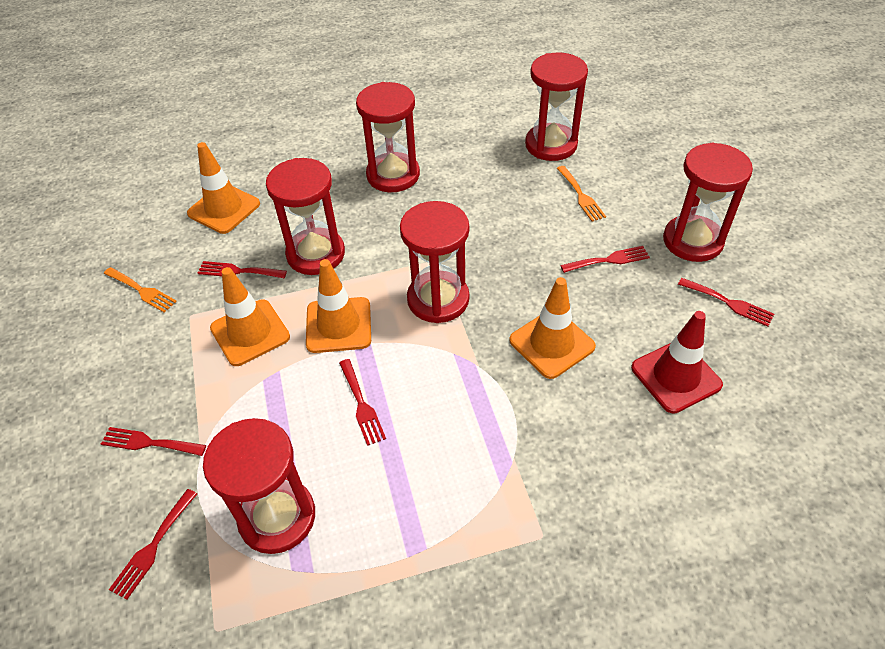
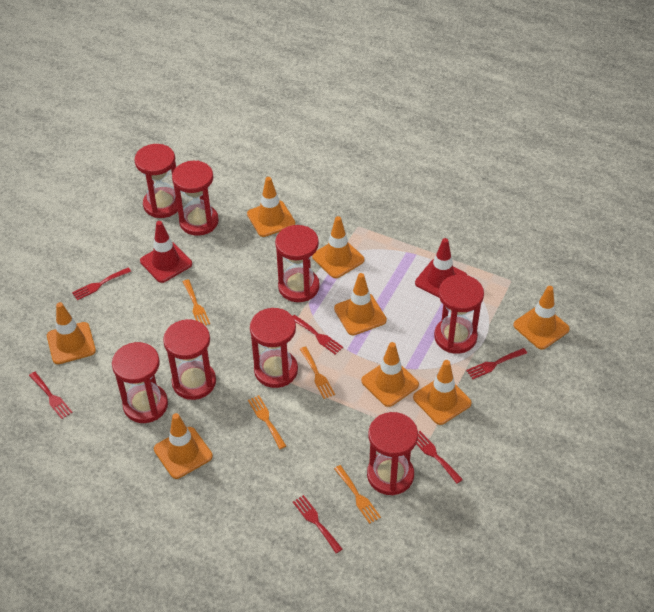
orange fork: 2 -> 4
orange traffic cone: 4 -> 8
red hourglass: 6 -> 8
red traffic cone: 1 -> 2

